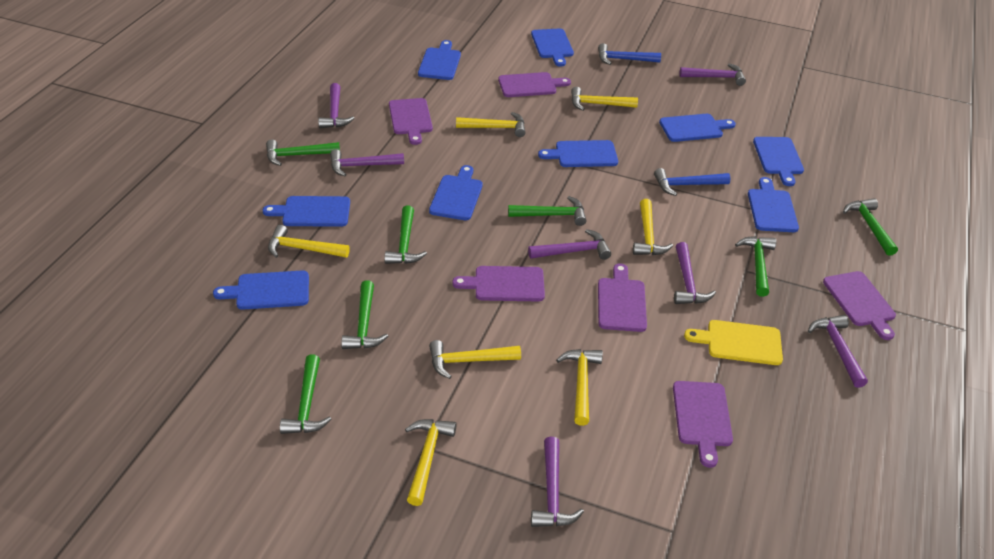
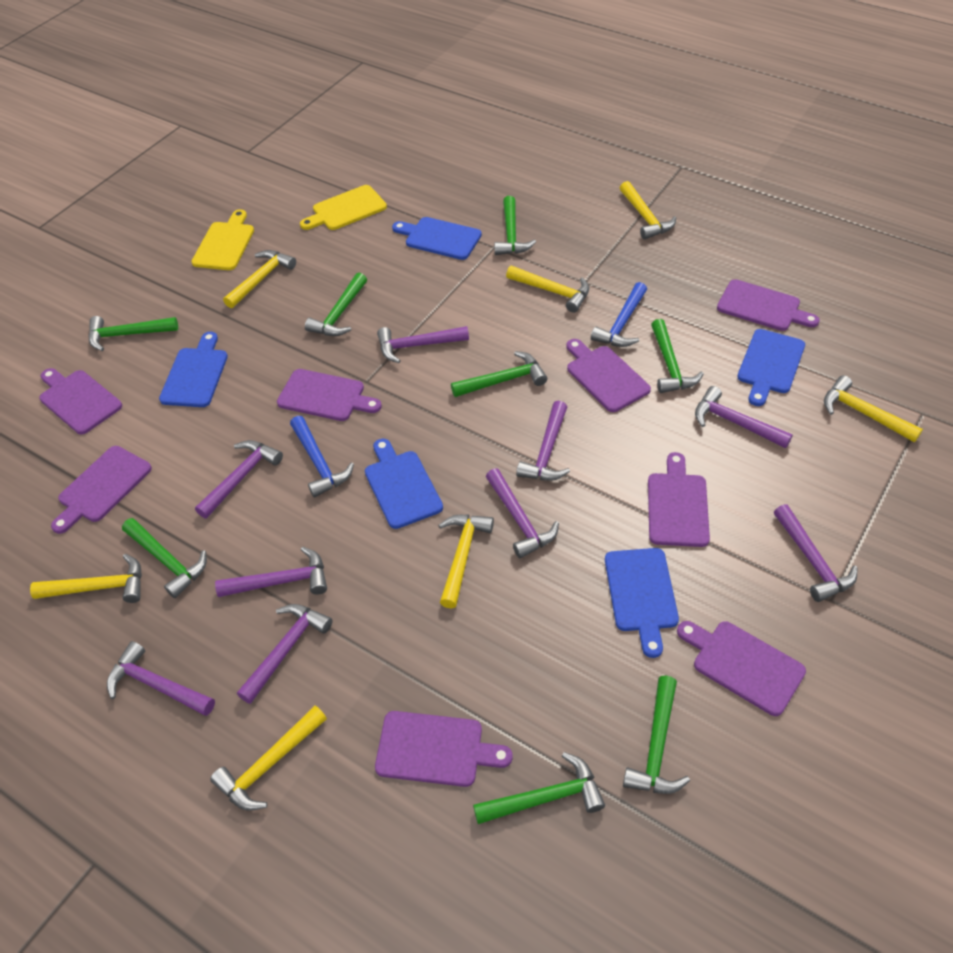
blue cutting board: 9 -> 5
green hammer: 7 -> 8
purple cutting board: 6 -> 8
purple hammer: 7 -> 9
yellow cutting board: 1 -> 2

